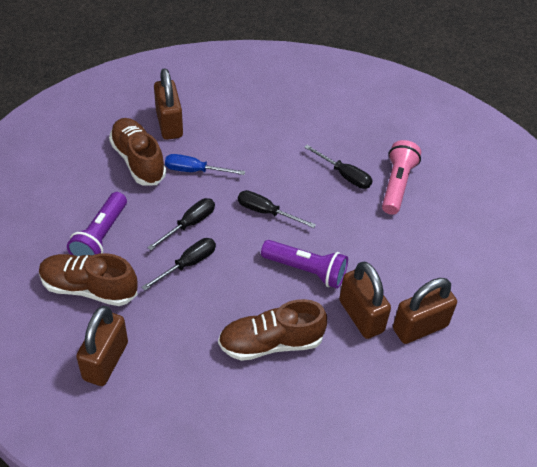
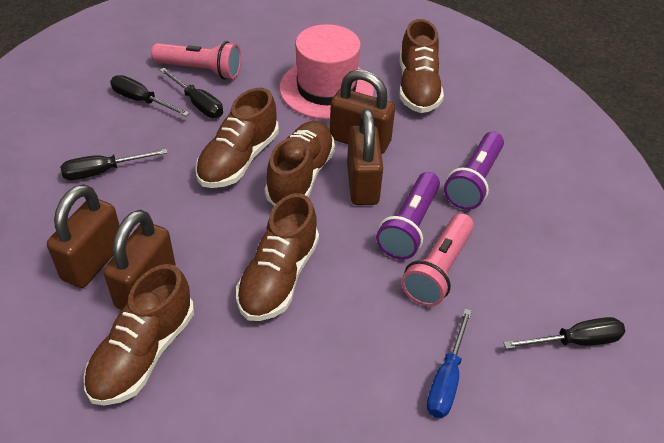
brown shoe: 3 -> 5
pink flashlight: 1 -> 2
pink hat: 0 -> 1

